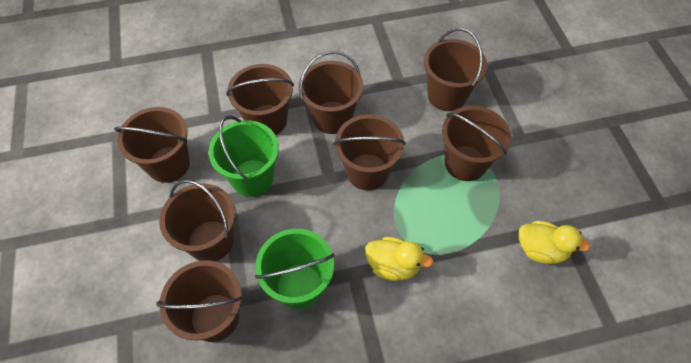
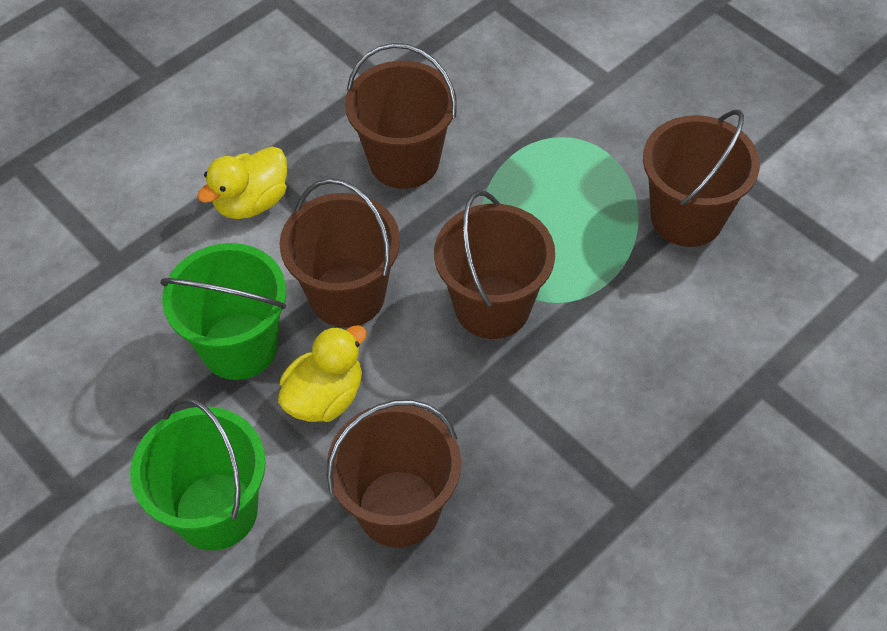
brown bucket: 8 -> 5

